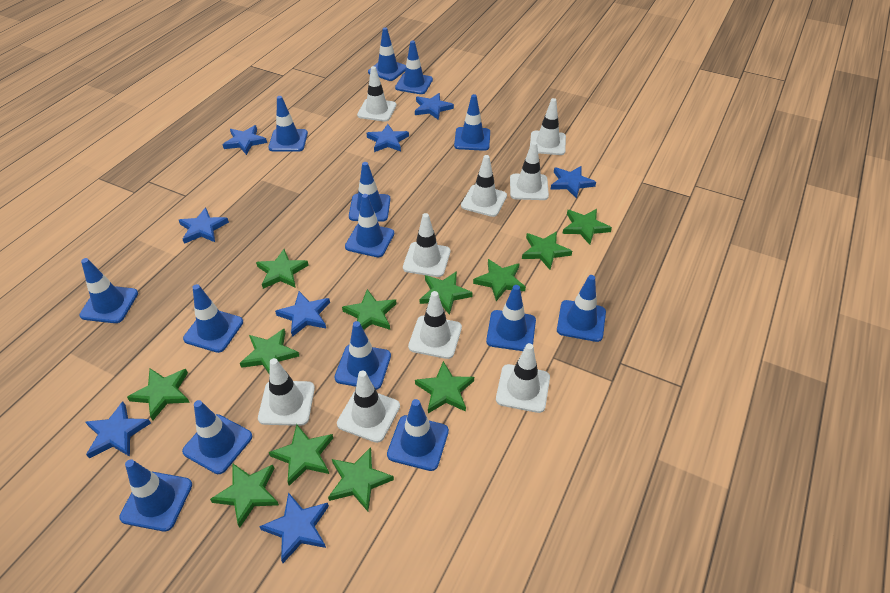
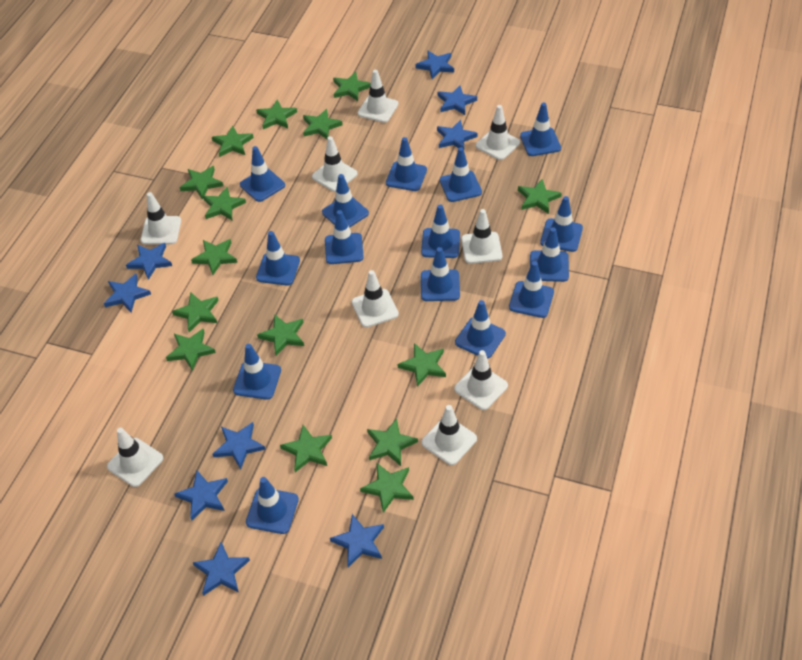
blue star: 8 -> 9
blue traffic cone: 14 -> 15
green star: 12 -> 15

